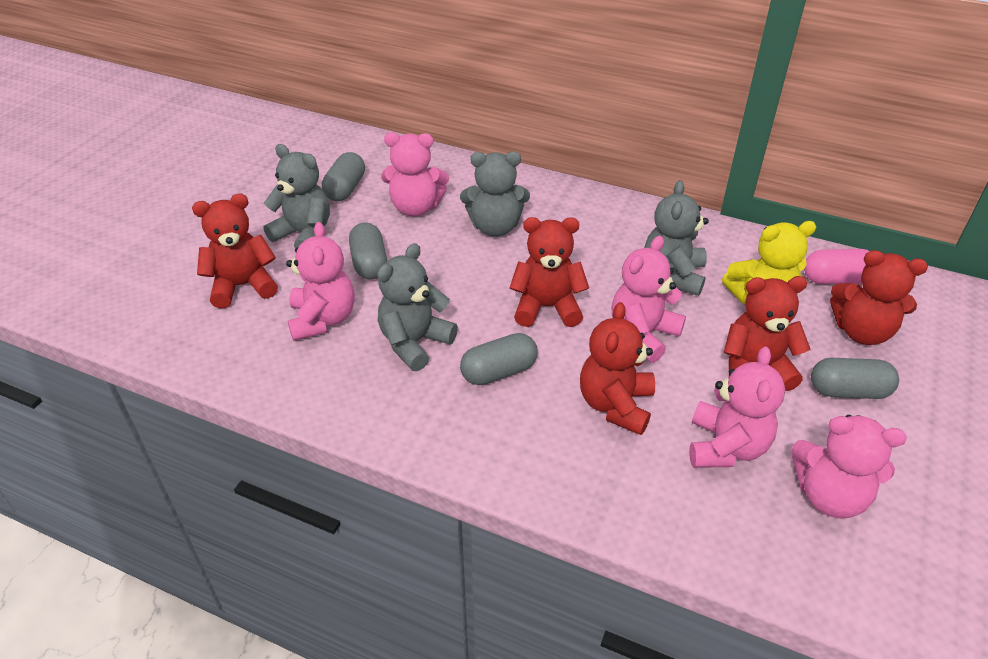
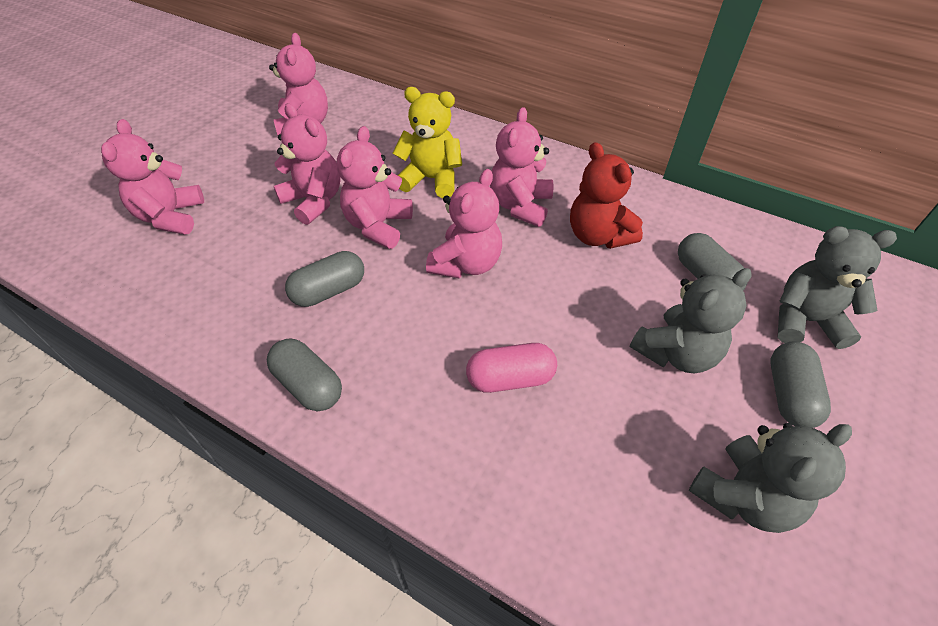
grey teddy bear: 4 -> 3
pink teddy bear: 5 -> 6
red teddy bear: 5 -> 1

